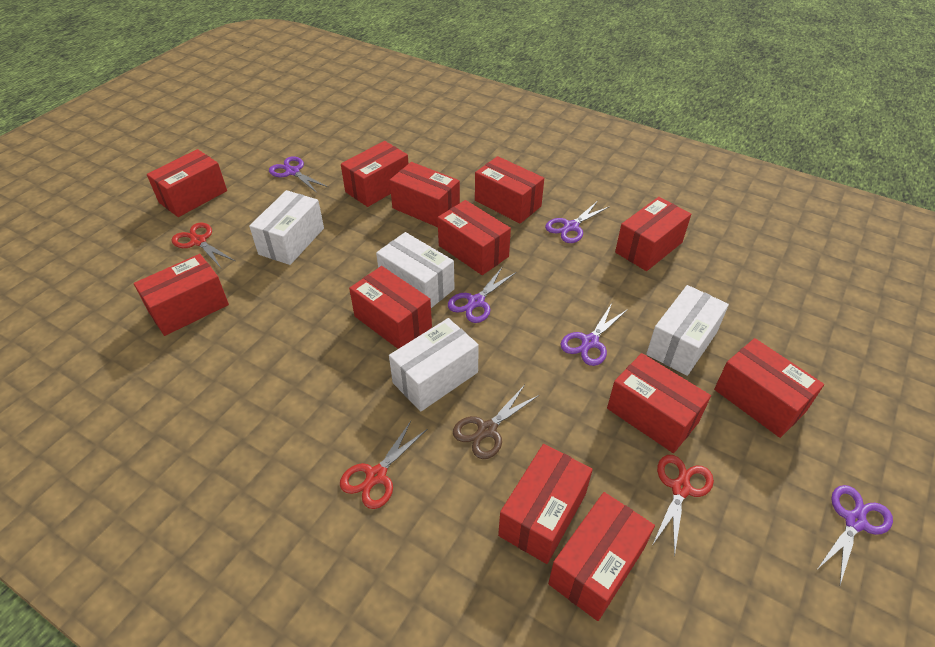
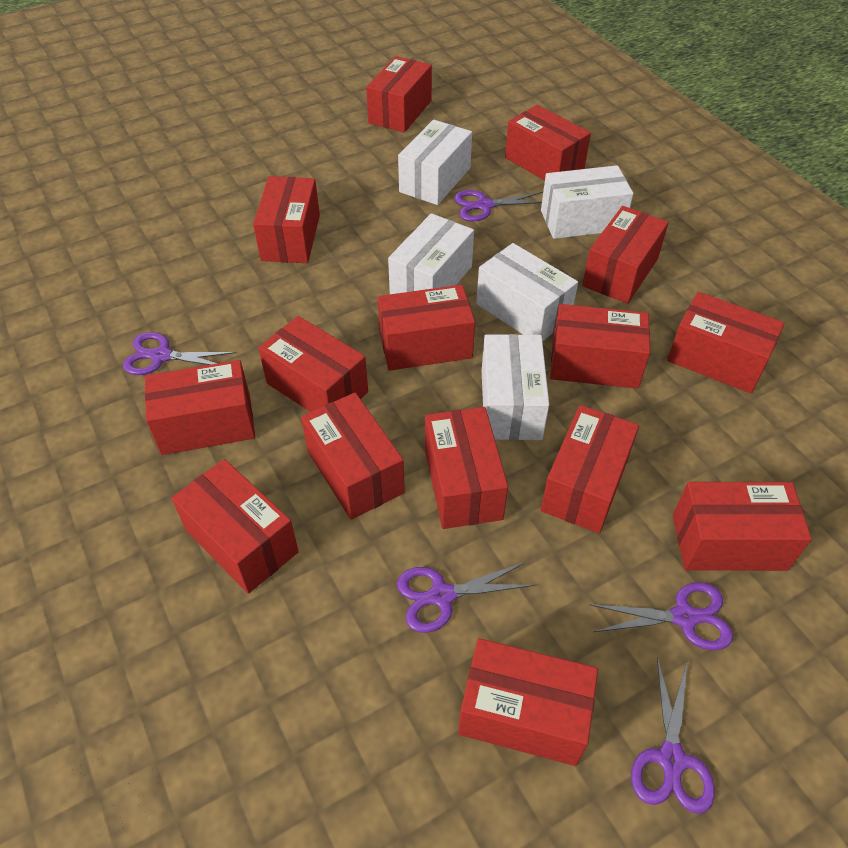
brown scissors: 1 -> 0
red box: 12 -> 15
red scissors: 3 -> 0
white box: 4 -> 5

